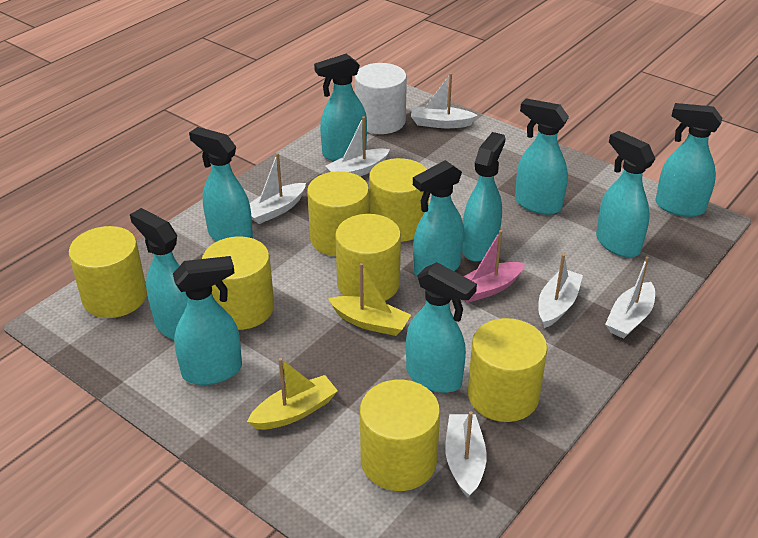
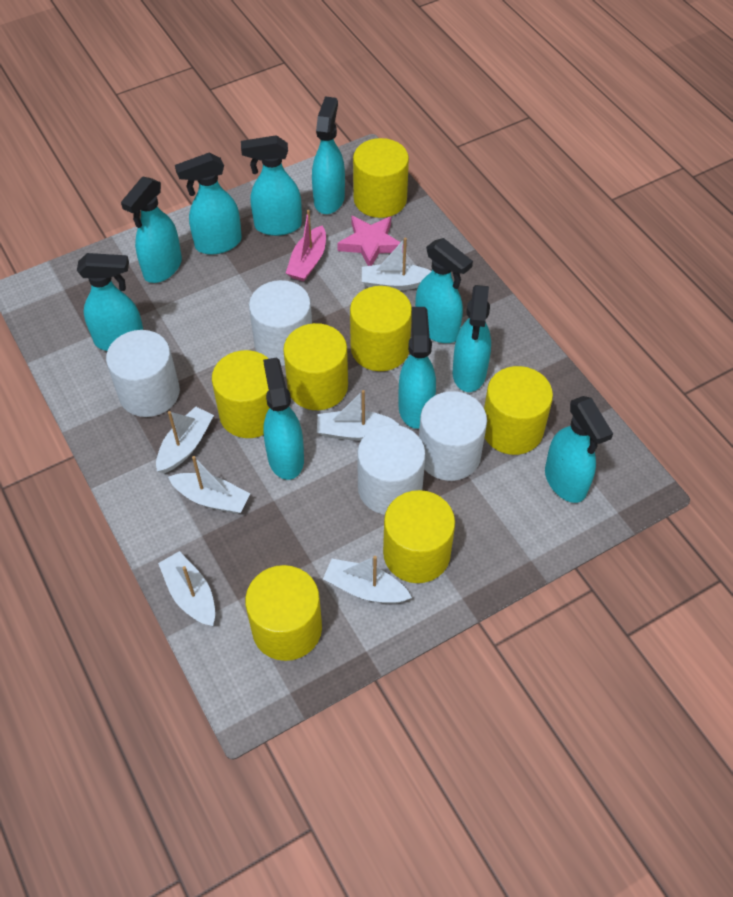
pink star: 0 -> 1
white cylinder: 1 -> 4
yellow boat: 2 -> 0

